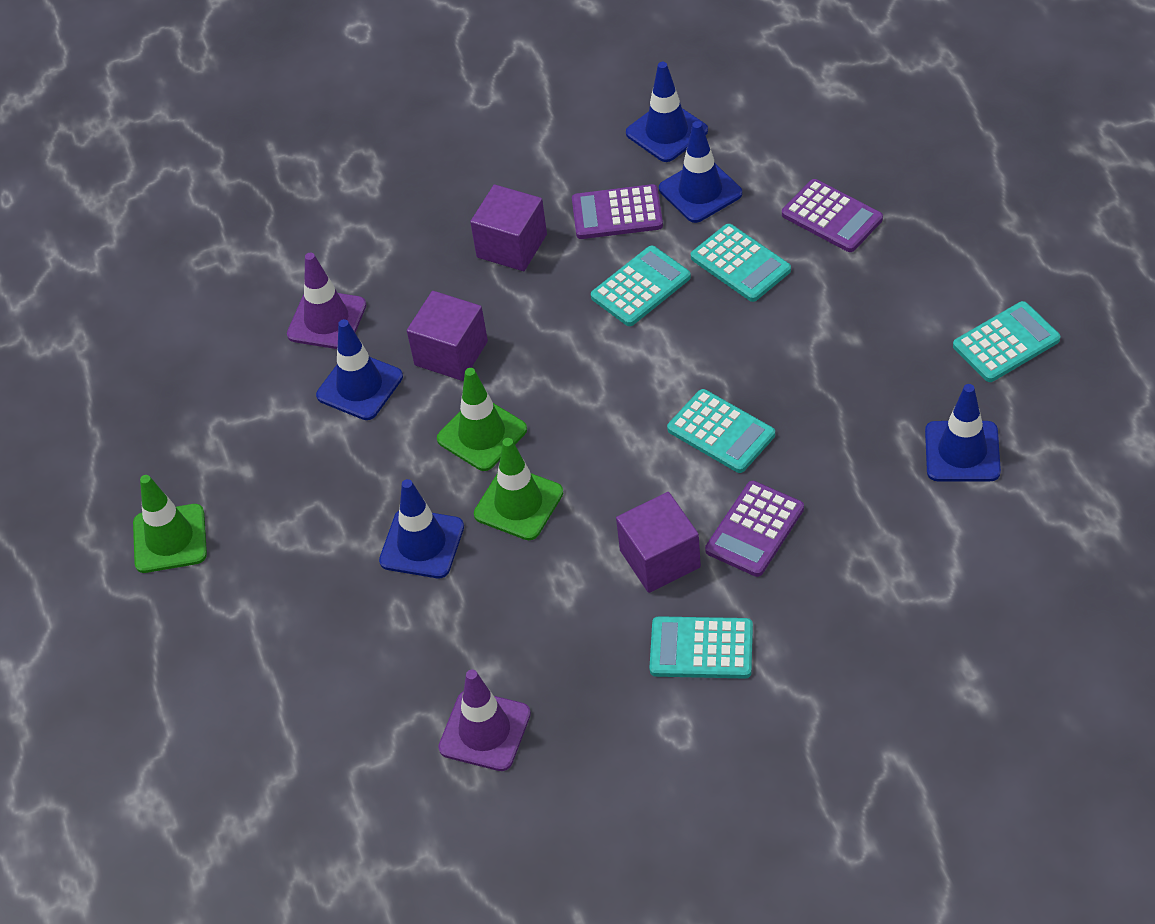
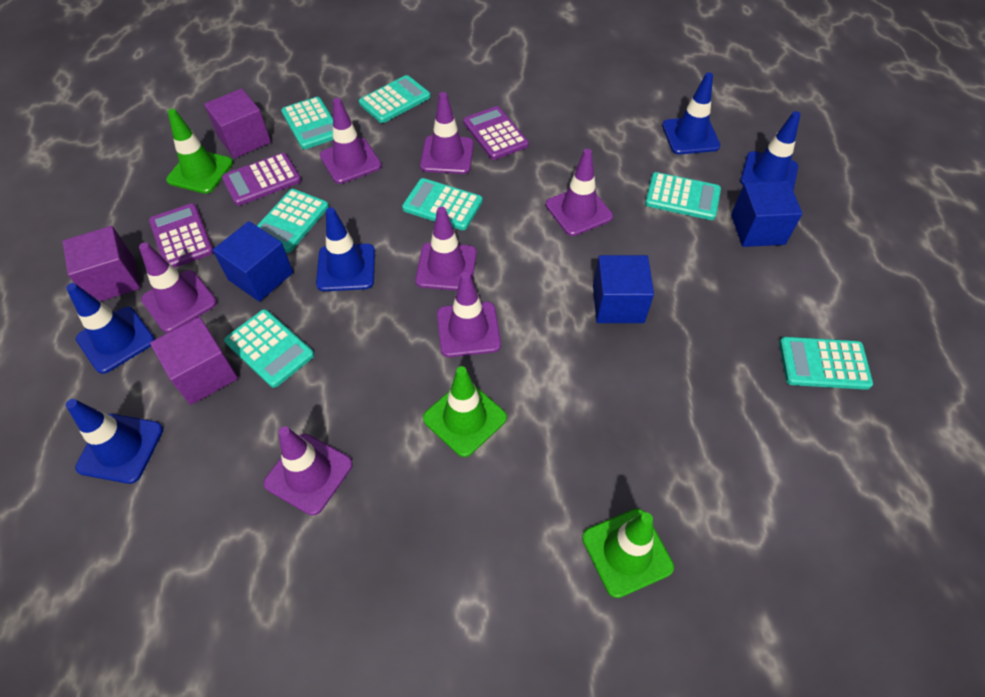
blue cube: 0 -> 3
purple traffic cone: 2 -> 7
turquoise calculator: 5 -> 7

